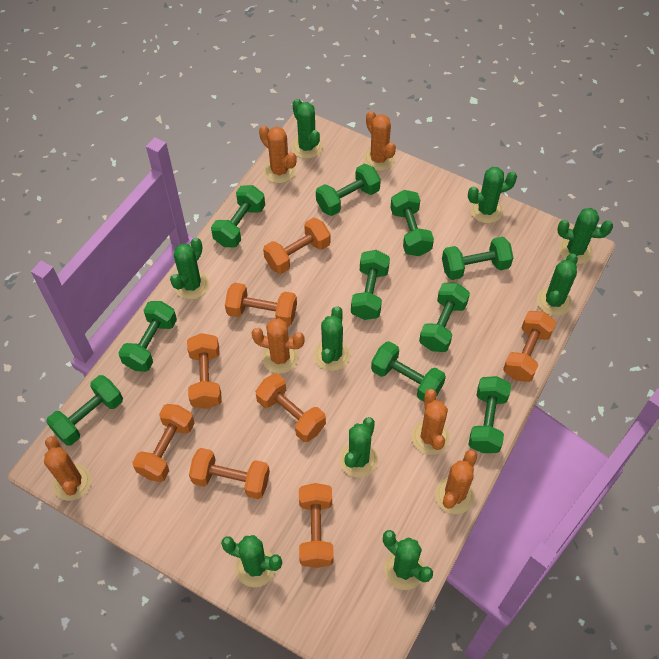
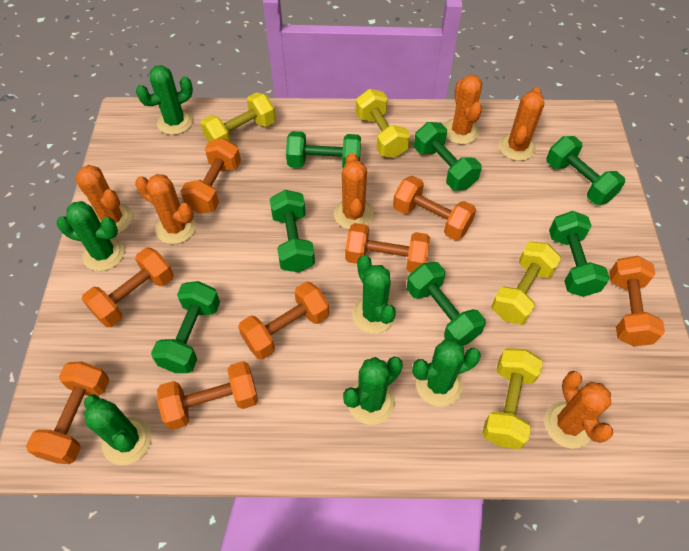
green cactus: 9 -> 6
green dumbbell: 10 -> 7
yellow dumbbell: 0 -> 4

